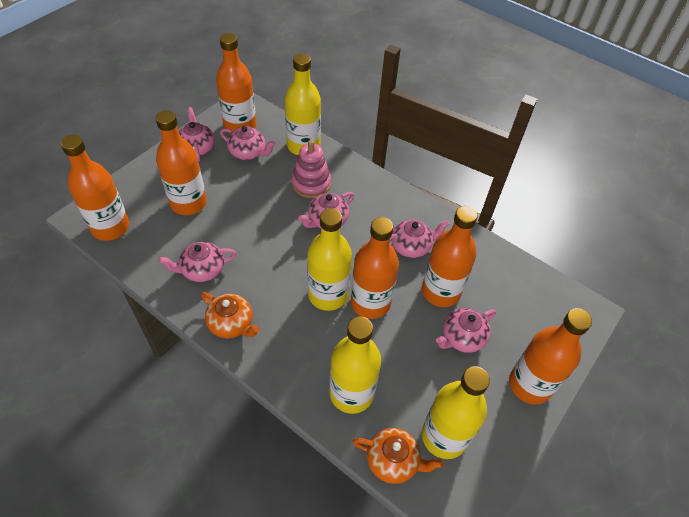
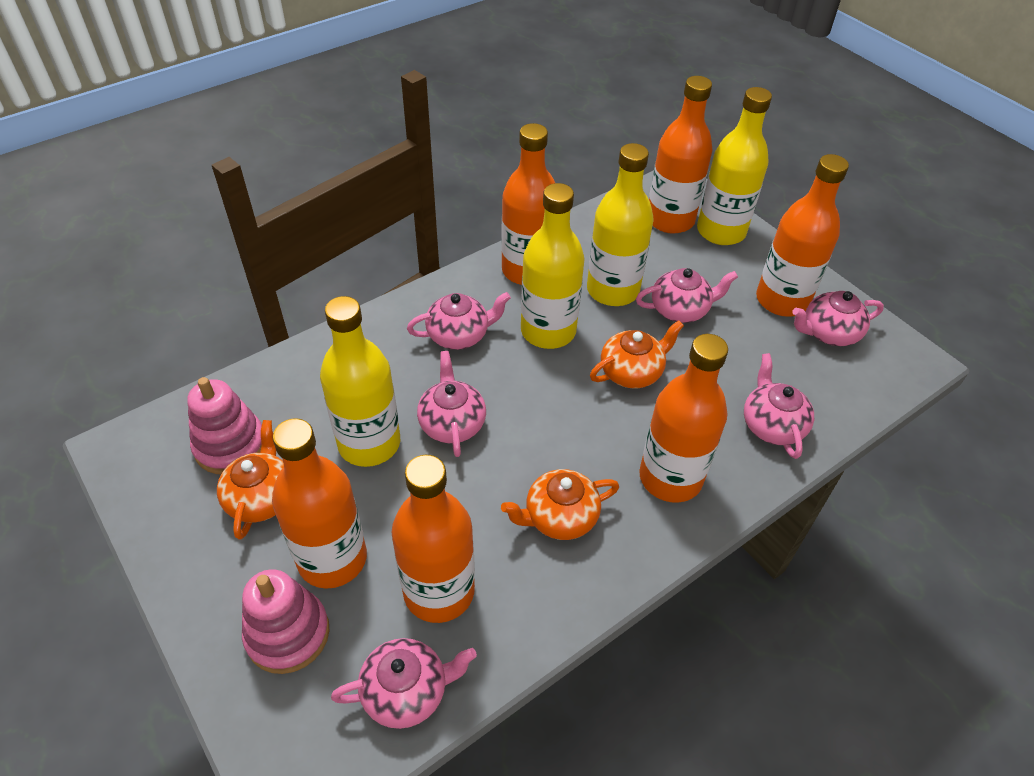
orange teapot: 2 -> 3
pink stacking toy: 1 -> 2

